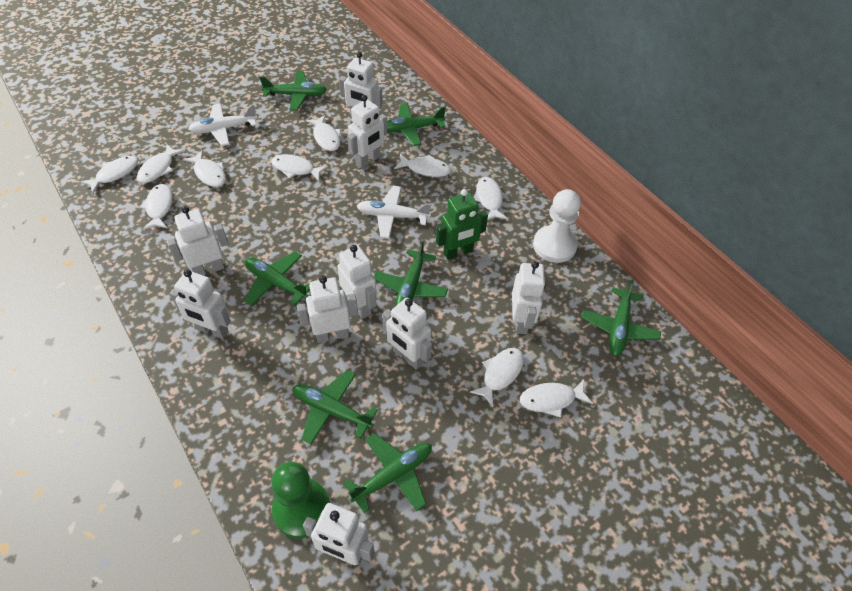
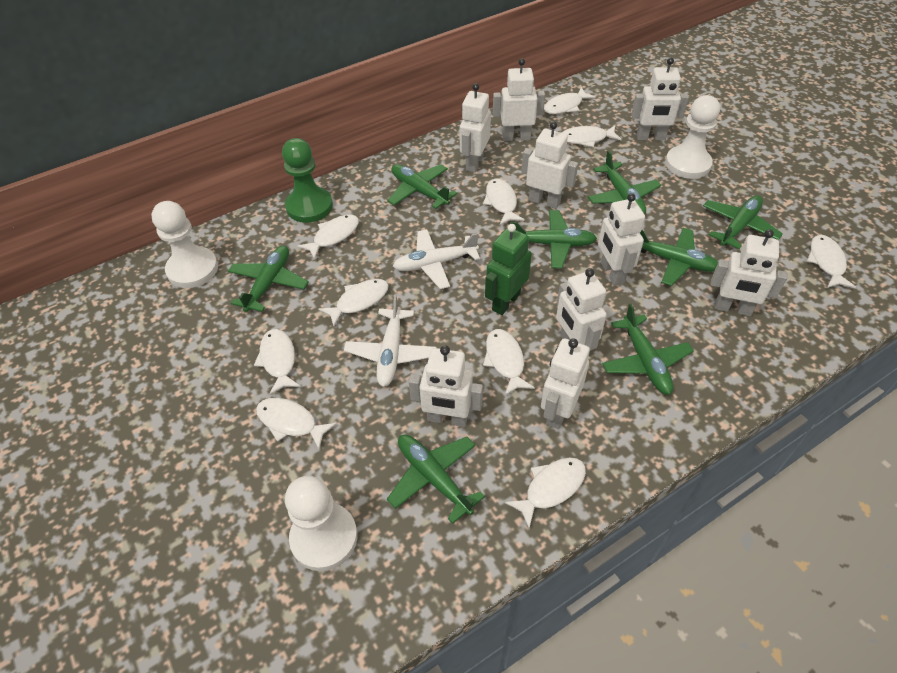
green plane: 7 -> 8
white pawn: 1 -> 3

